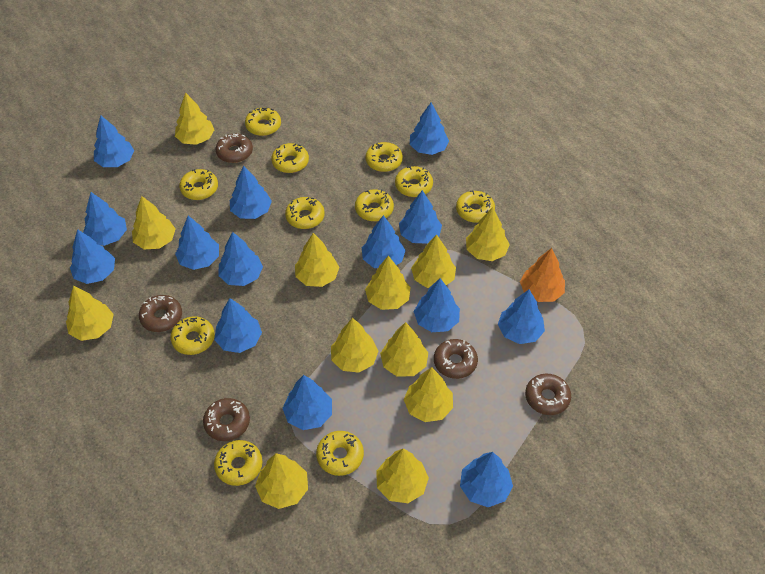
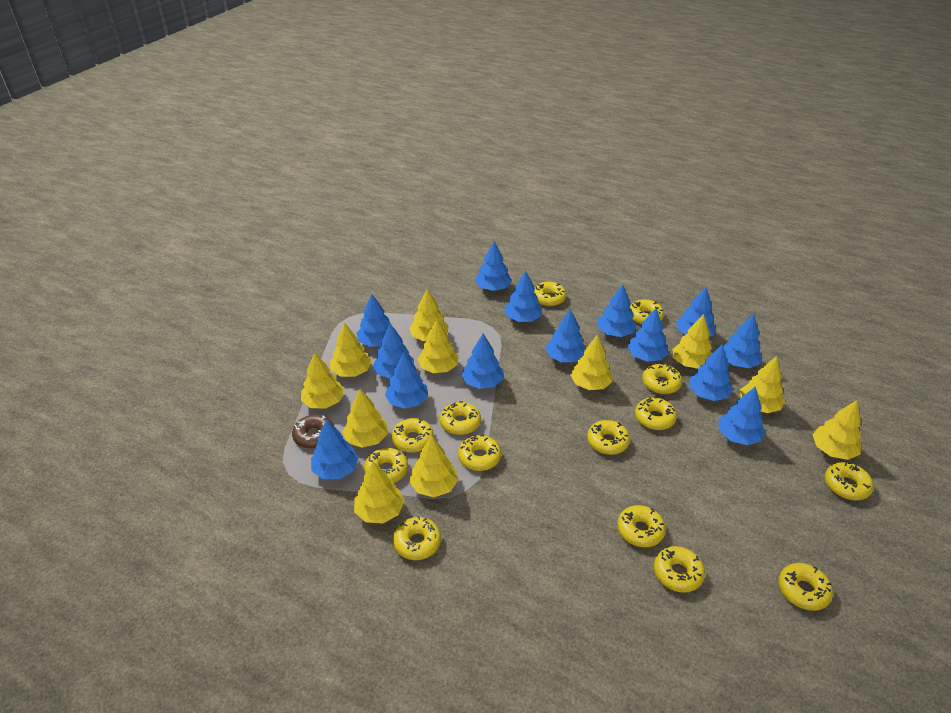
brown donut: 5 -> 1
orange tree: 1 -> 0
yellow donut: 11 -> 14
yellow tree: 12 -> 11

